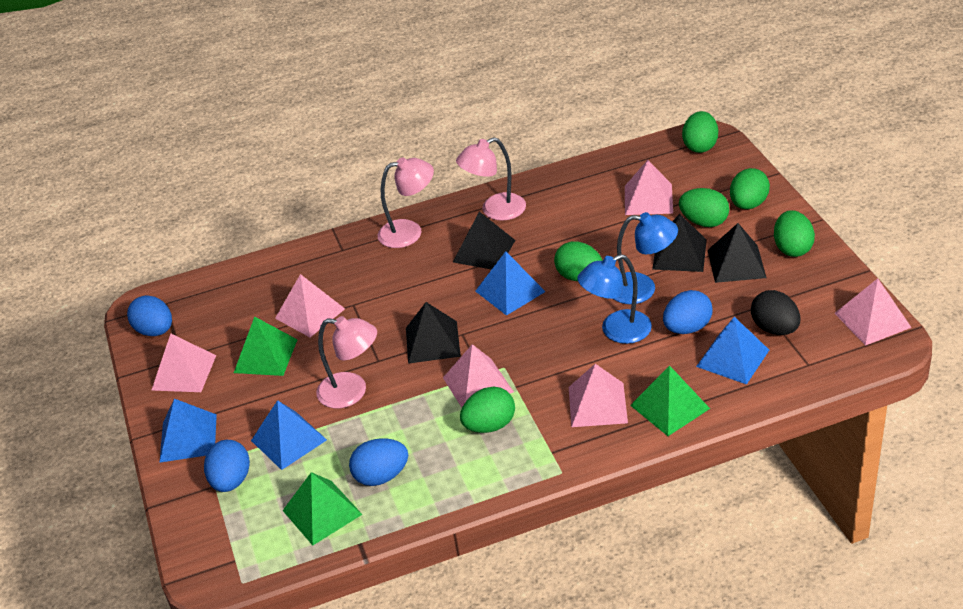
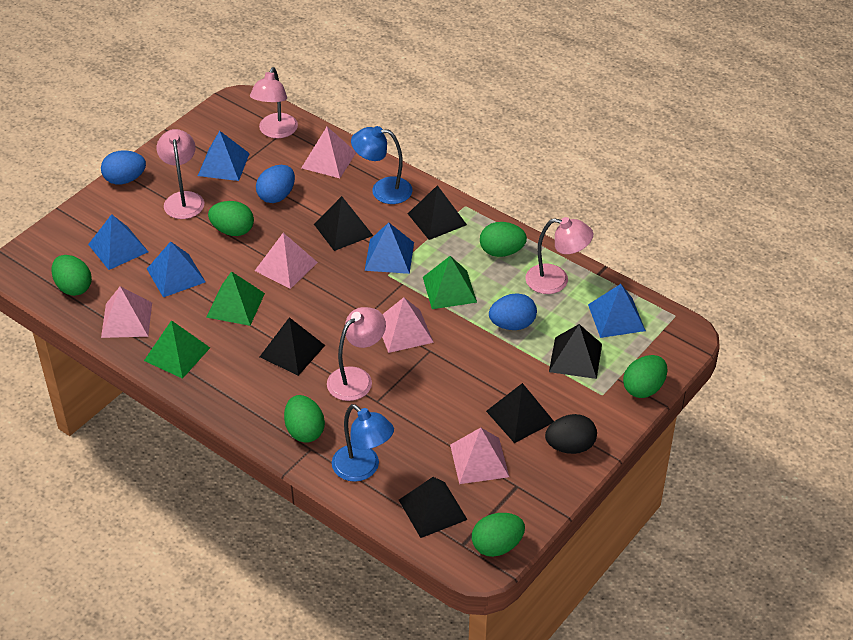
black pyramid: 4 -> 6
blue egg: 4 -> 3
blue pyramid: 4 -> 5
pink lamp: 3 -> 4
pink pyramid: 6 -> 5

